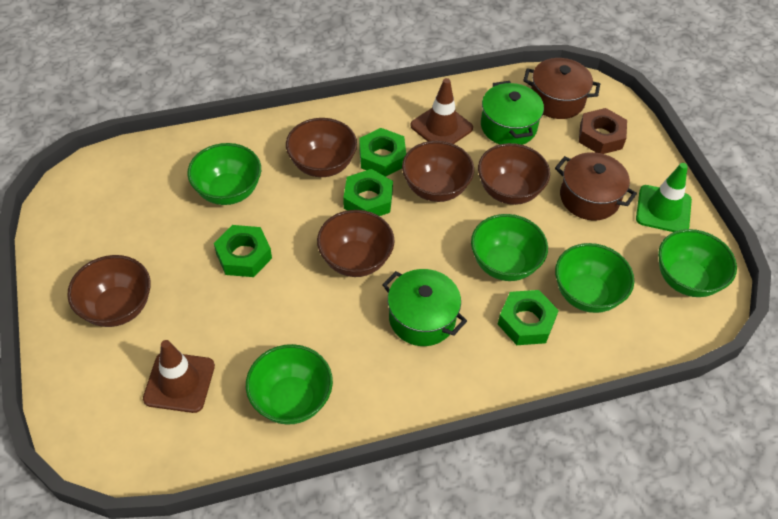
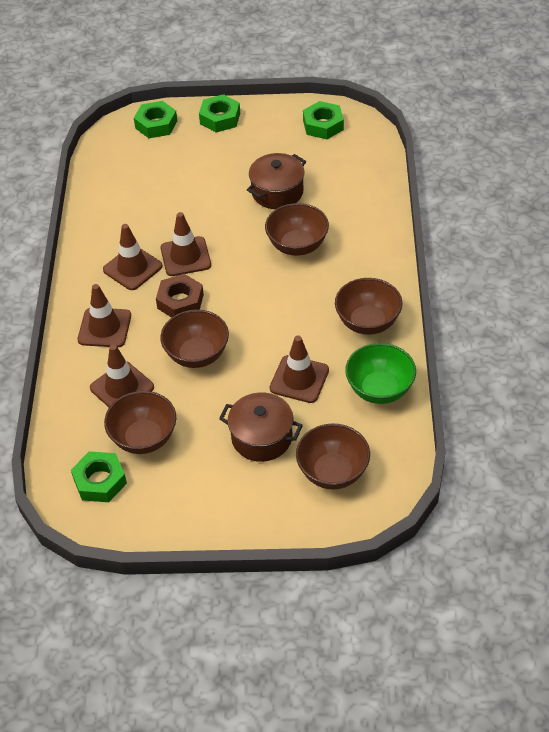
brown traffic cone: 2 -> 5
green bowl: 5 -> 1
green pot: 2 -> 0
green traffic cone: 1 -> 0

